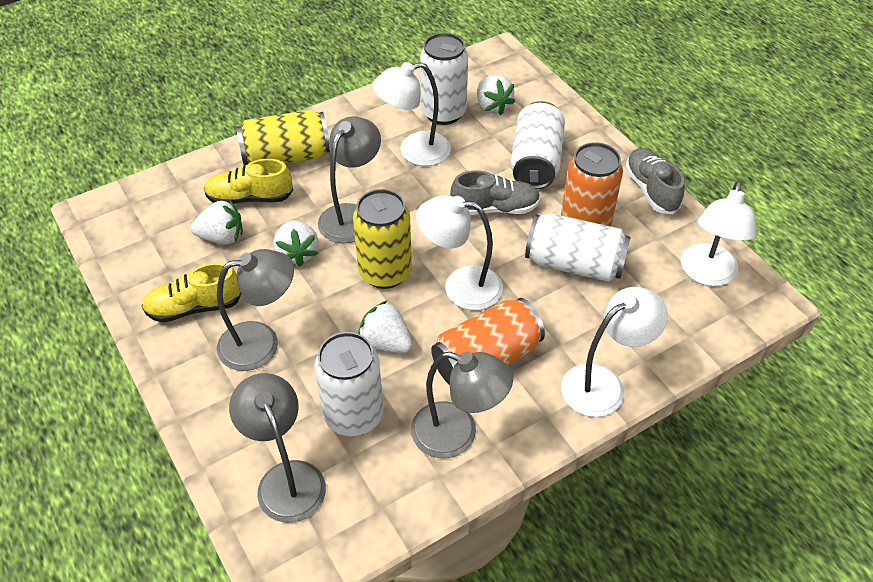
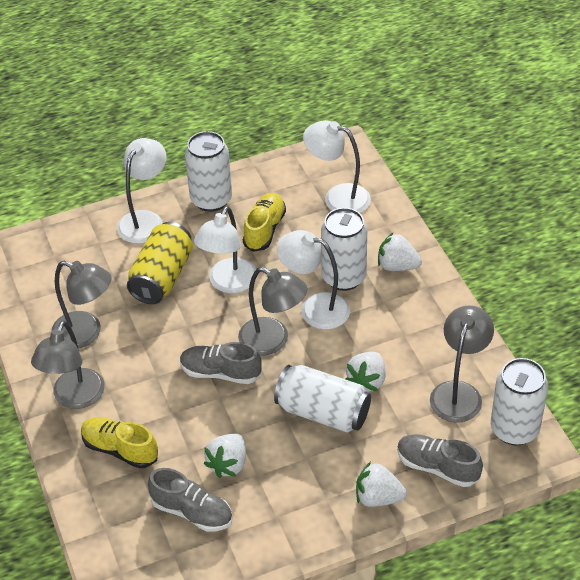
grey shoe: 2 -> 3
orange can: 2 -> 0
yellow can: 2 -> 1

